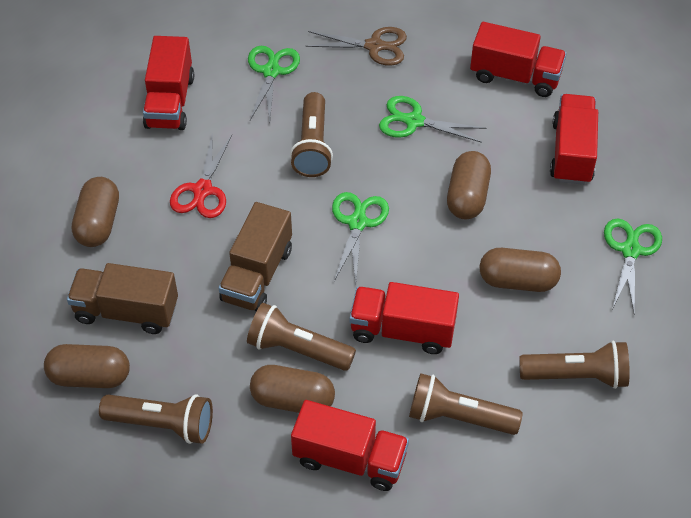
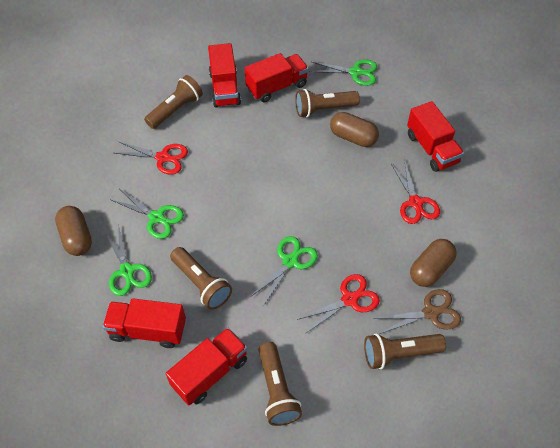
brown capsule: 5 -> 3
brown truck: 2 -> 0
red scissors: 1 -> 3

